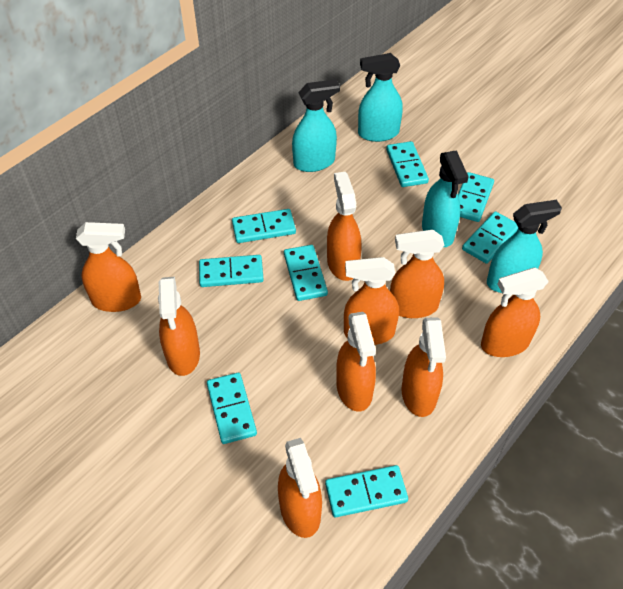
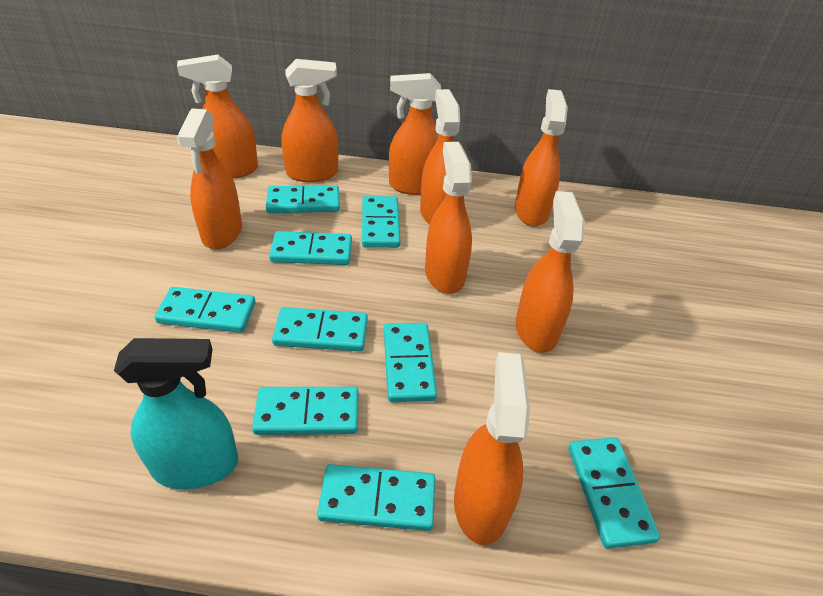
turquoise domino: 8 -> 9
turquoise spray bottle: 4 -> 1

